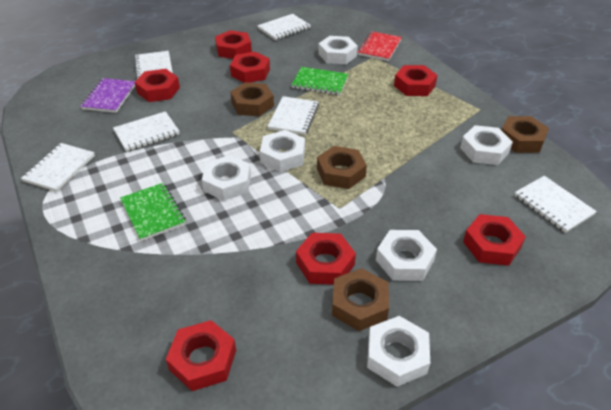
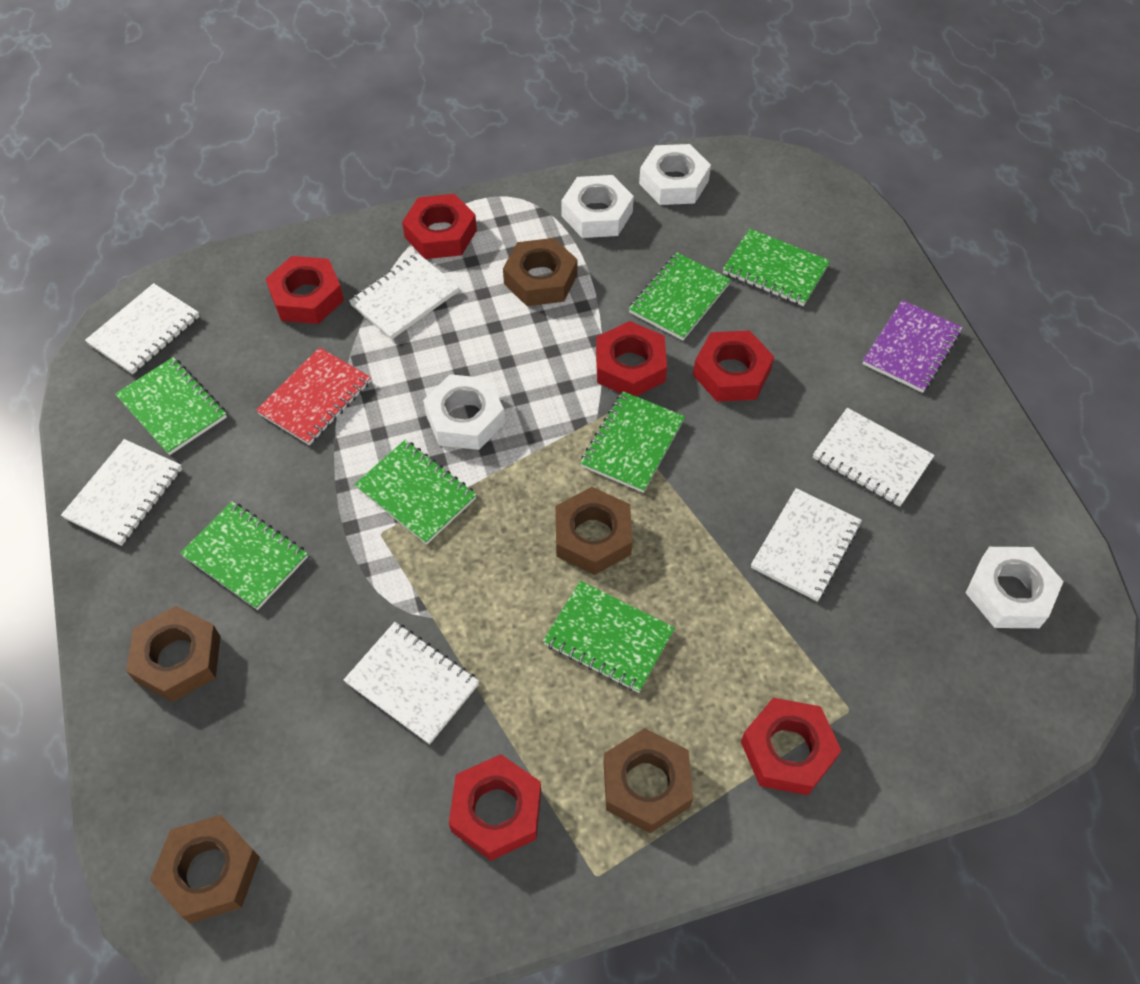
brown nut: 4 -> 5
green notebook: 2 -> 7
red nut: 7 -> 6
white nut: 6 -> 4

